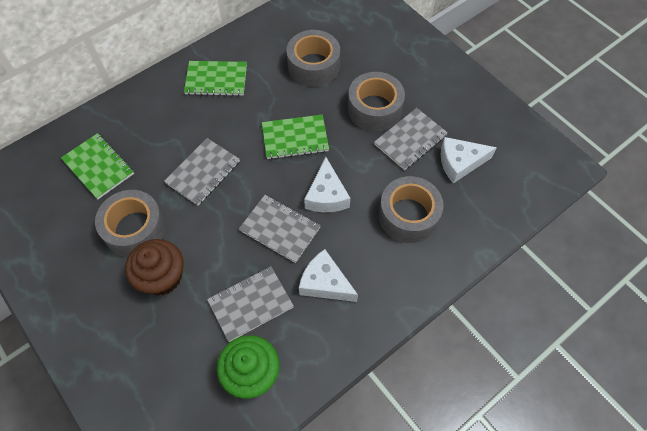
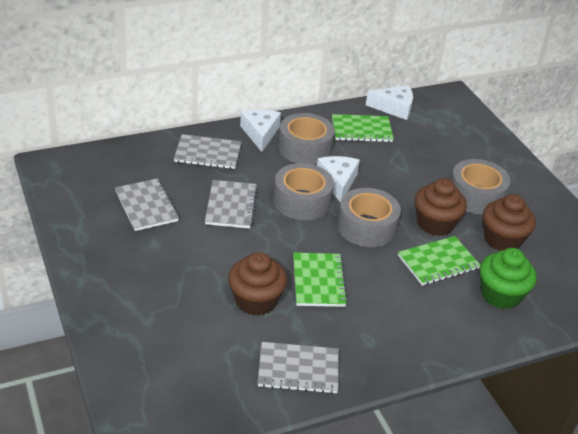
brown cupcake: 1 -> 3

